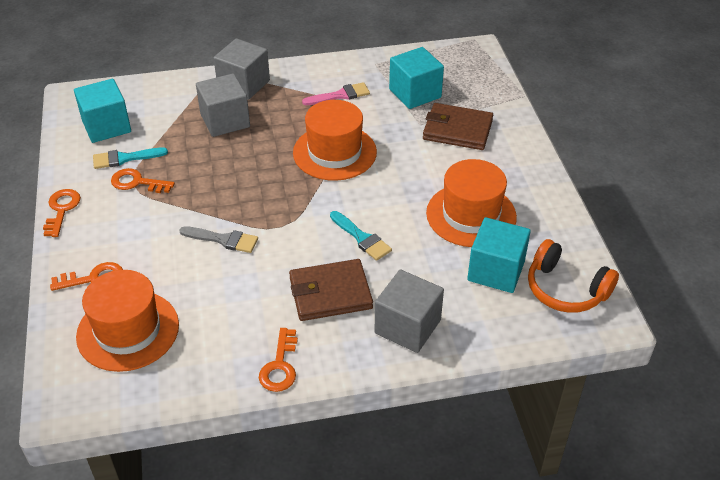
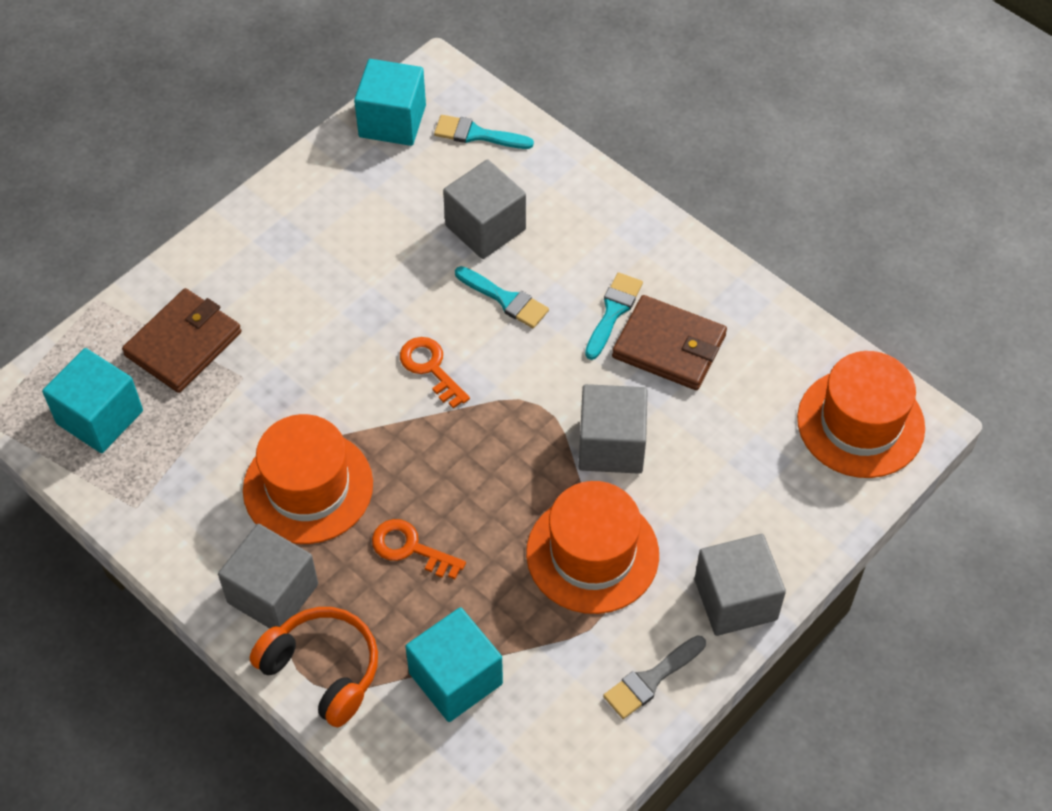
grey cube: 3 -> 4
orange key: 4 -> 2
pink brush: 1 -> 0
turquoise brush: 2 -> 3

